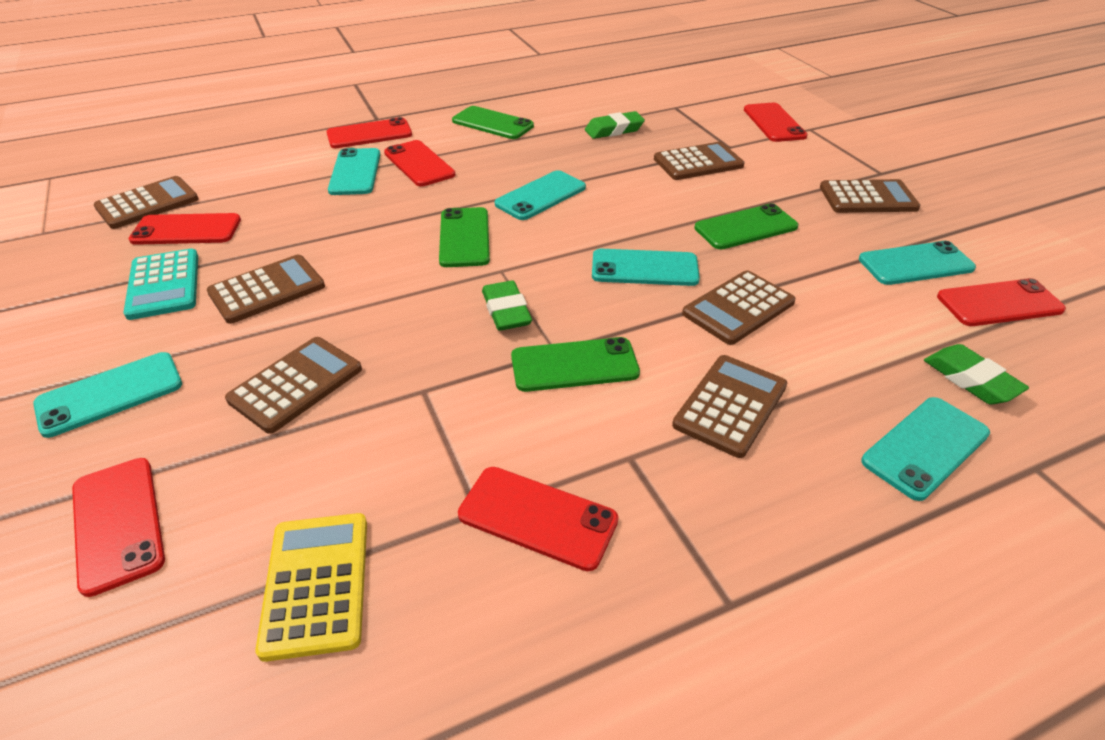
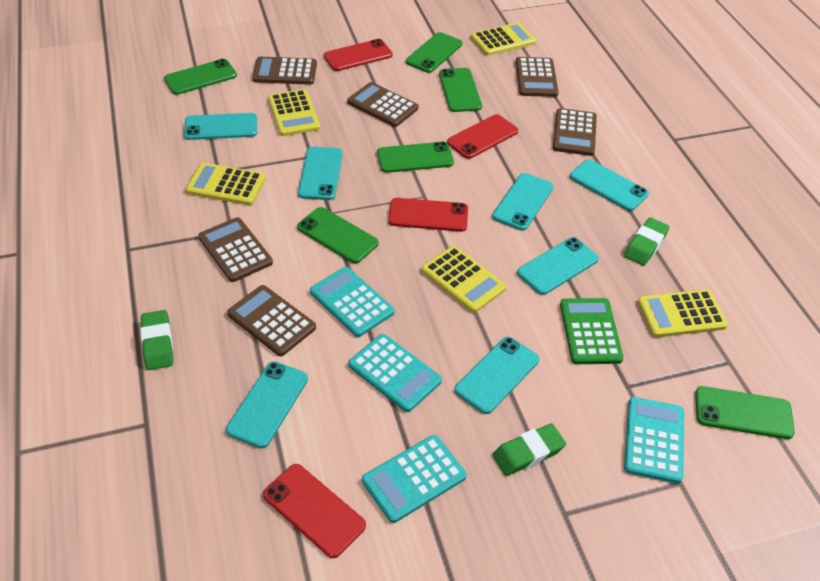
brown calculator: 7 -> 6
green calculator: 0 -> 1
green phone: 4 -> 6
red phone: 7 -> 4
turquoise calculator: 1 -> 4
turquoise phone: 6 -> 7
yellow calculator: 1 -> 5

